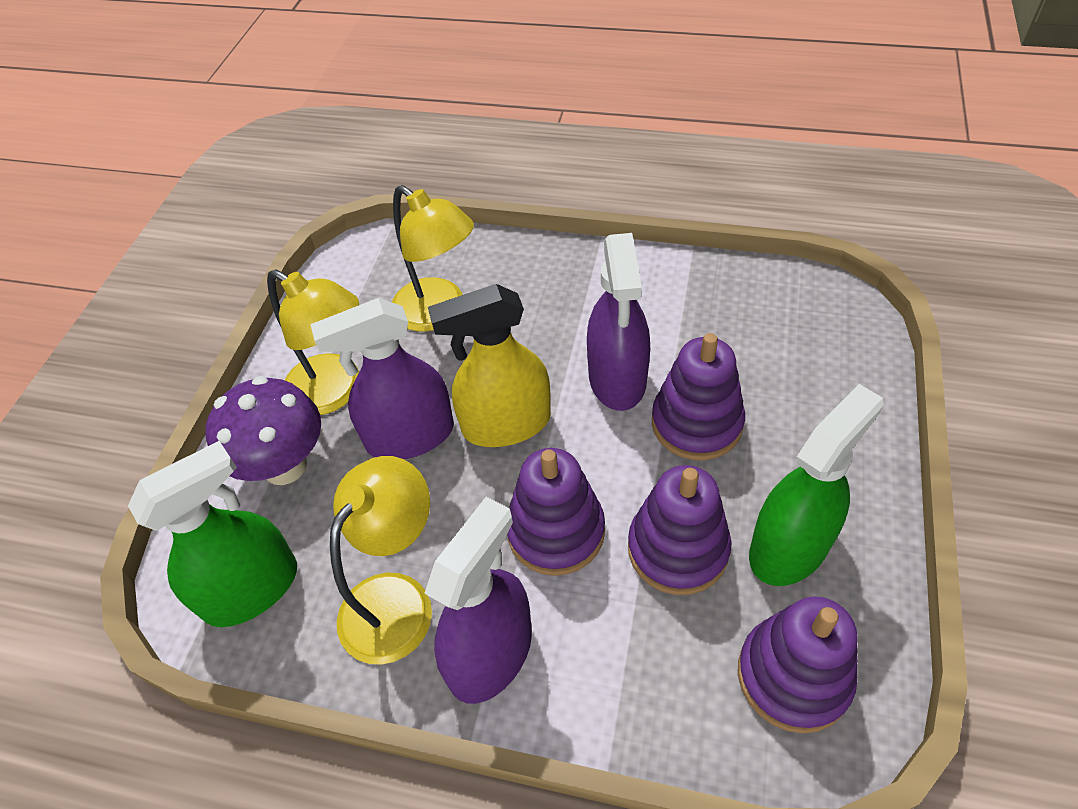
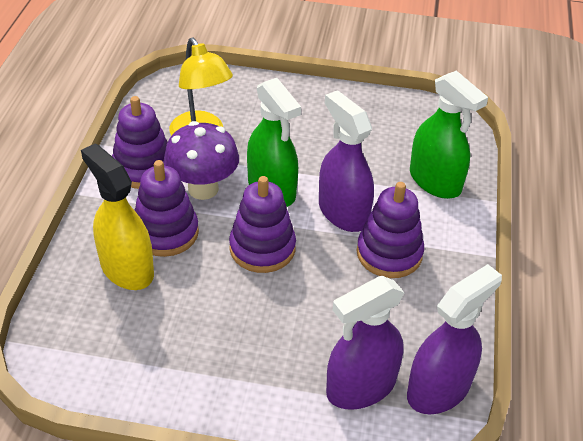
yellow lamp: 3 -> 1

